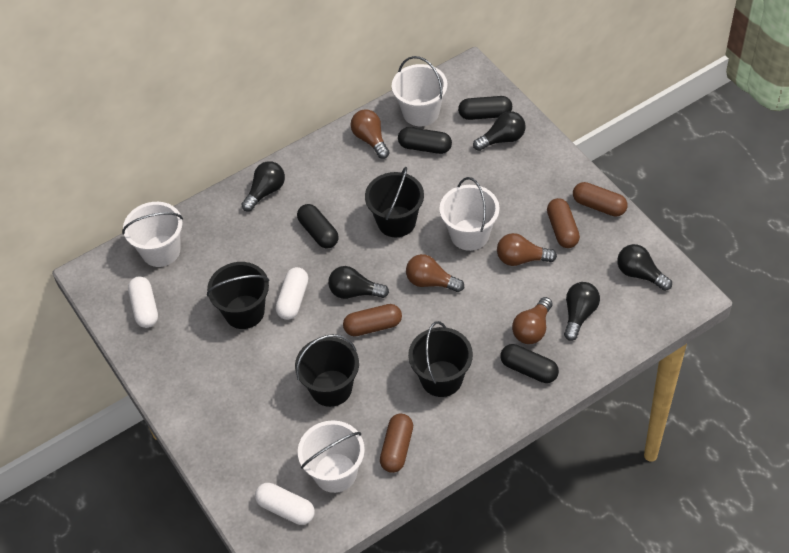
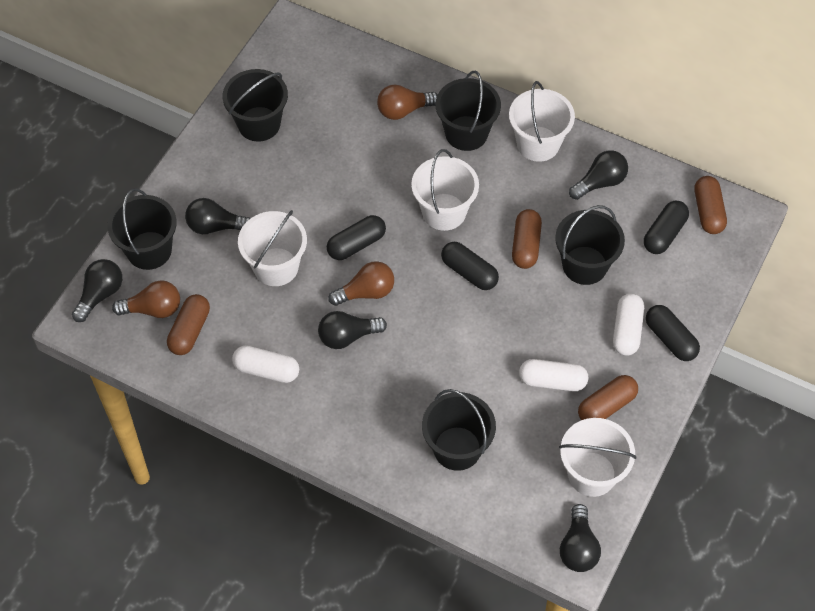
black bucket: 4 -> 5
brown light bulb: 4 -> 3

